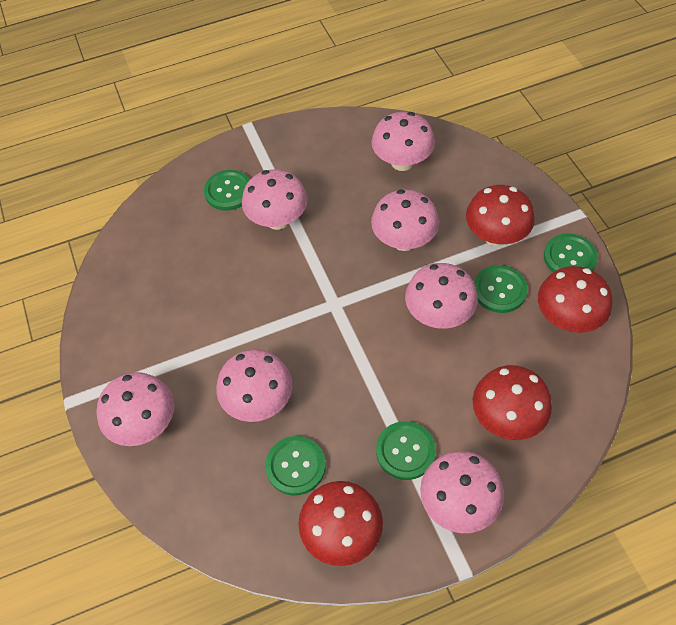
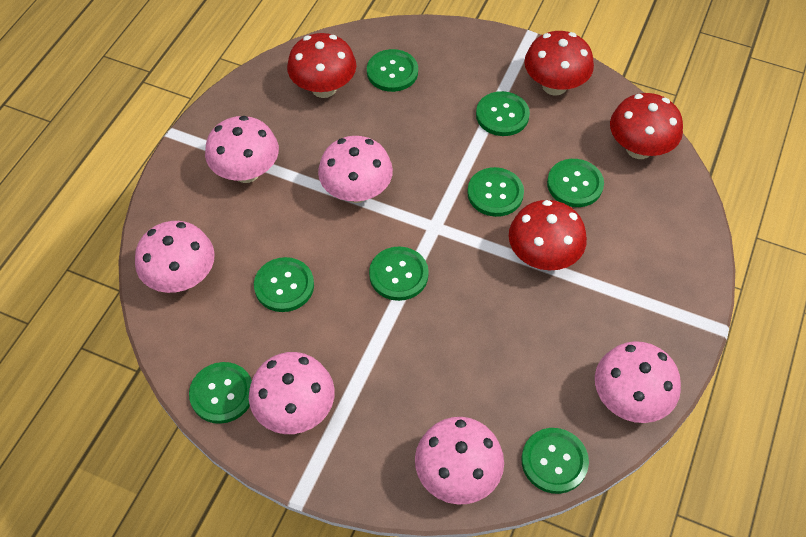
green button: 5 -> 8
pink mushroom: 7 -> 6

